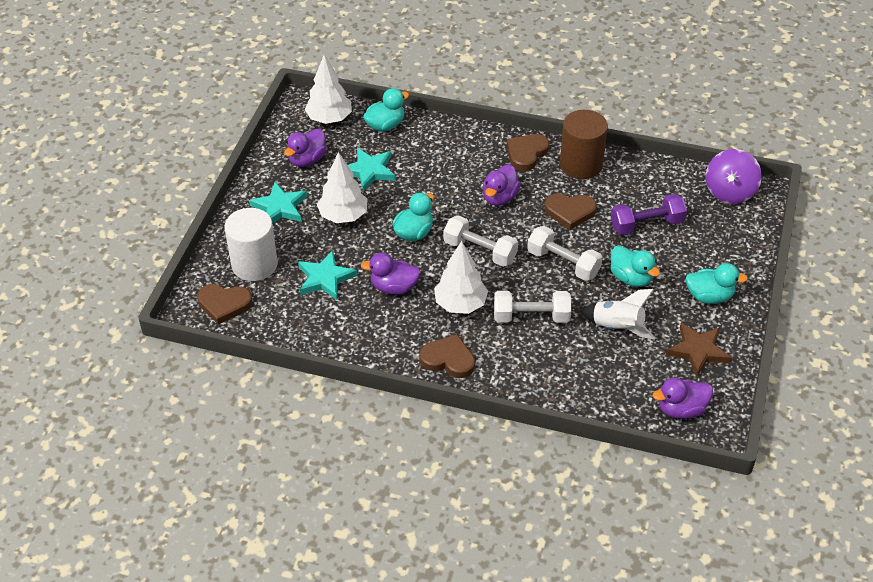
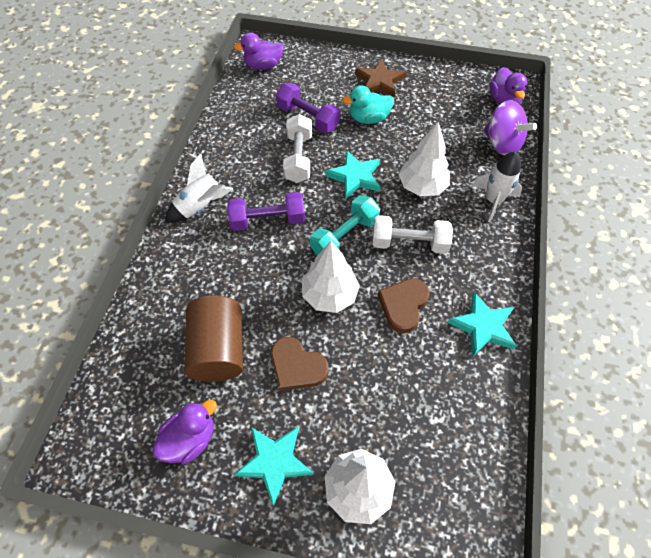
brown heart: 4 -> 2
purple duck: 4 -> 3
purple dumbbell: 1 -> 2
turquoise duck: 4 -> 1
turquoise dumbbell: 0 -> 1
white cylinder: 1 -> 0
white dumbbell: 3 -> 2
white rocket: 1 -> 2

